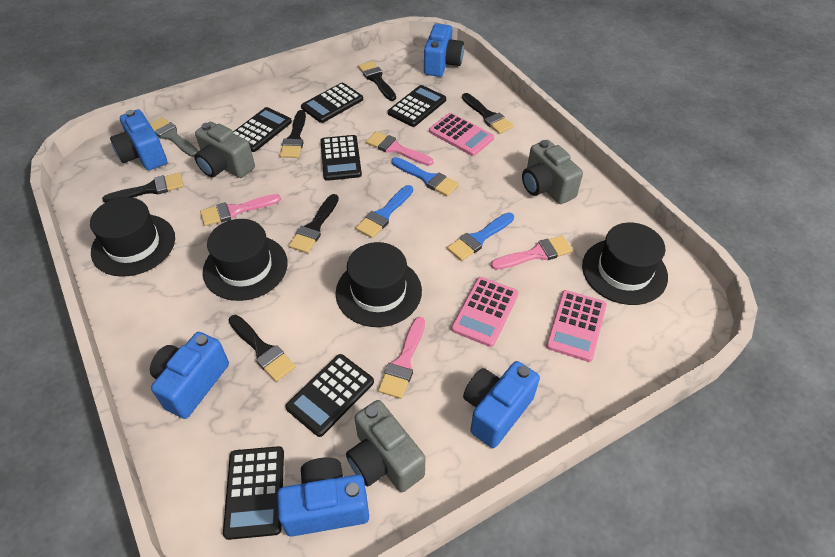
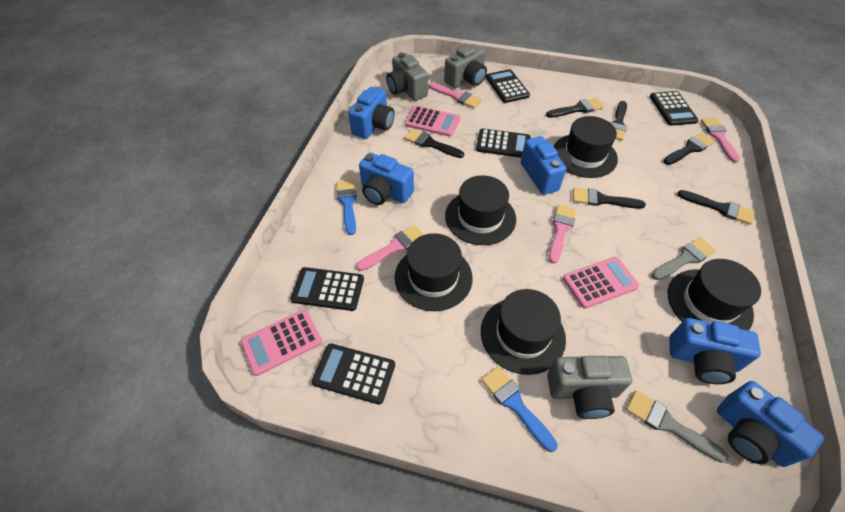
black calculator: 6 -> 5
black hat: 4 -> 5
blue brush: 3 -> 2
grey brush: 1 -> 2

